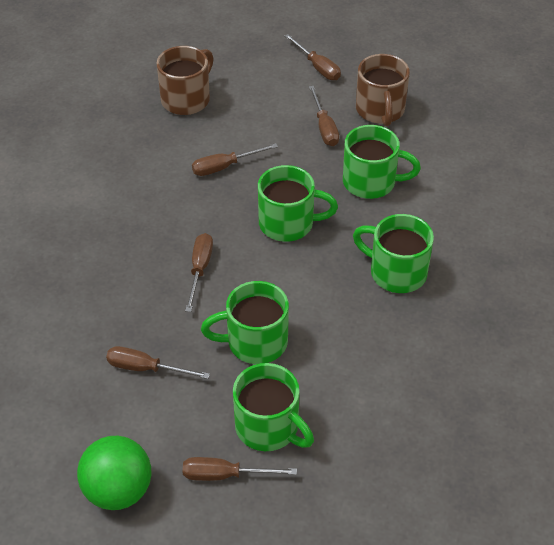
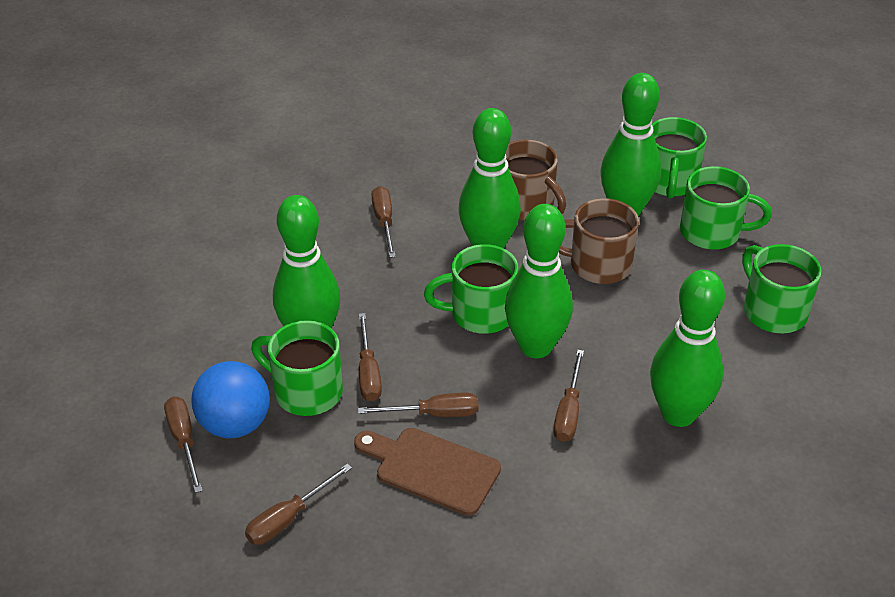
blue ball: 0 -> 1
brown cutting board: 0 -> 1
green ball: 1 -> 0
green bowling pin: 0 -> 5

